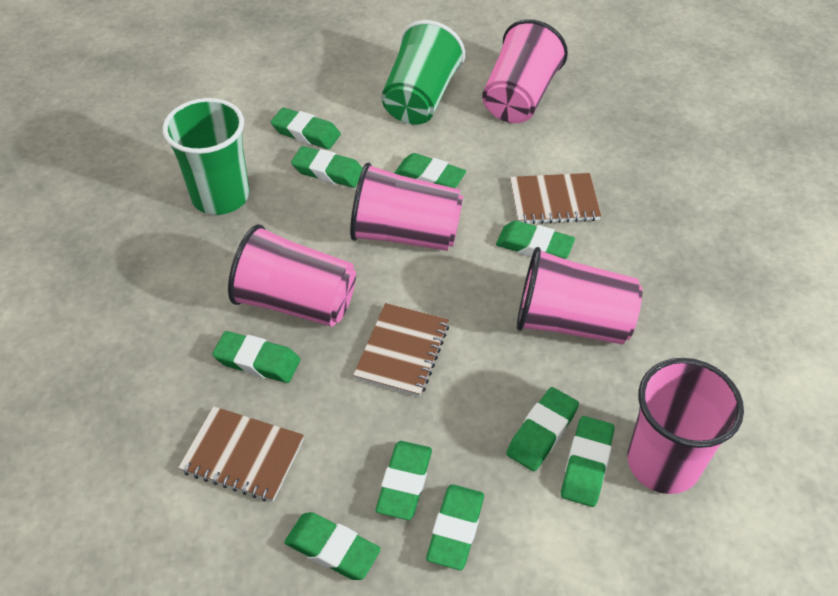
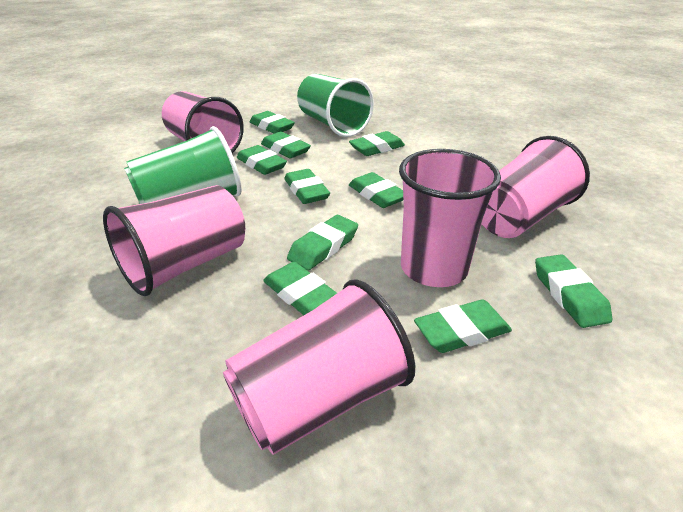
brown notebook: 3 -> 0

